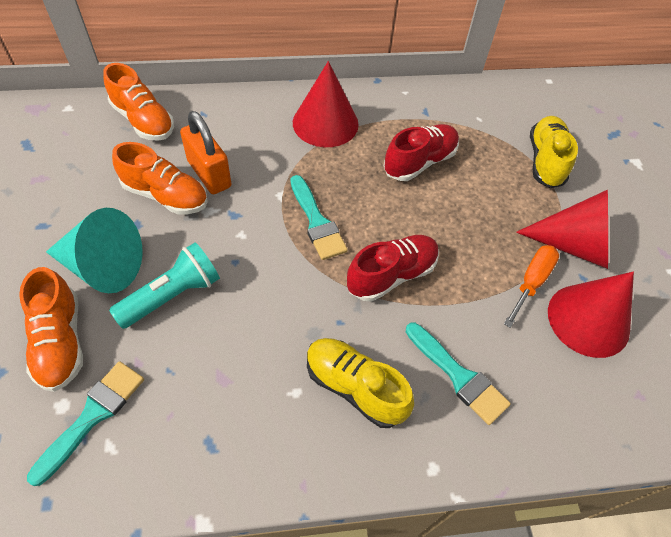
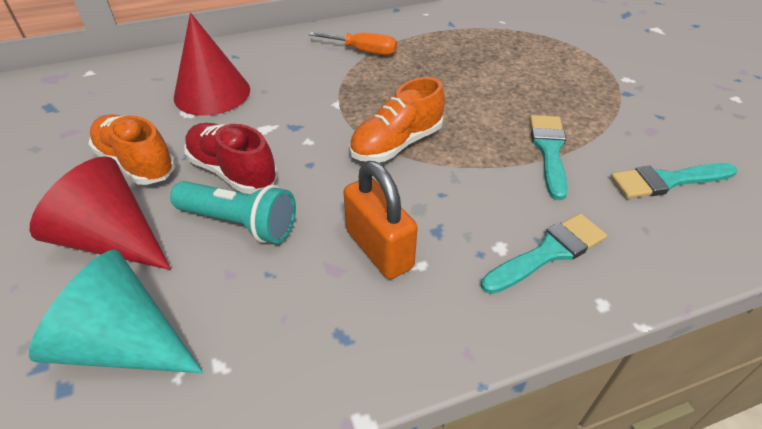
orange shoe: 3 -> 2
red cone: 3 -> 2
red shoe: 2 -> 1
yellow shoe: 2 -> 0

